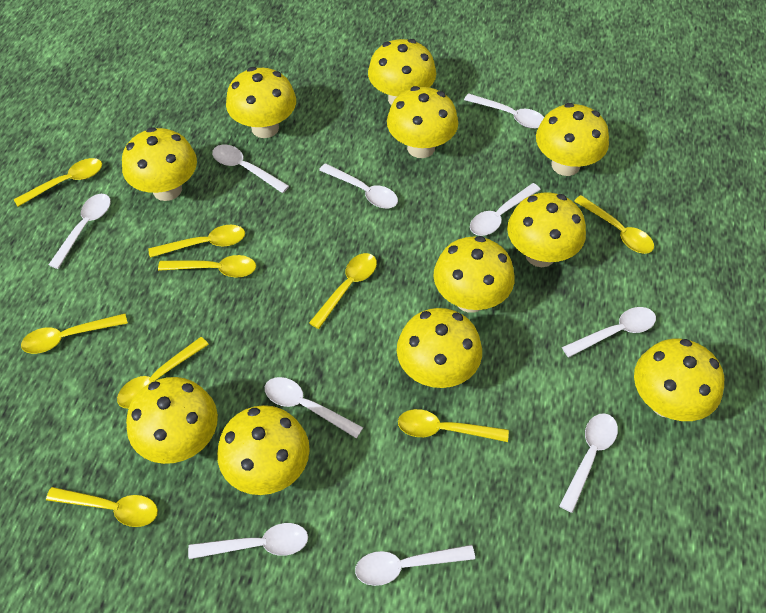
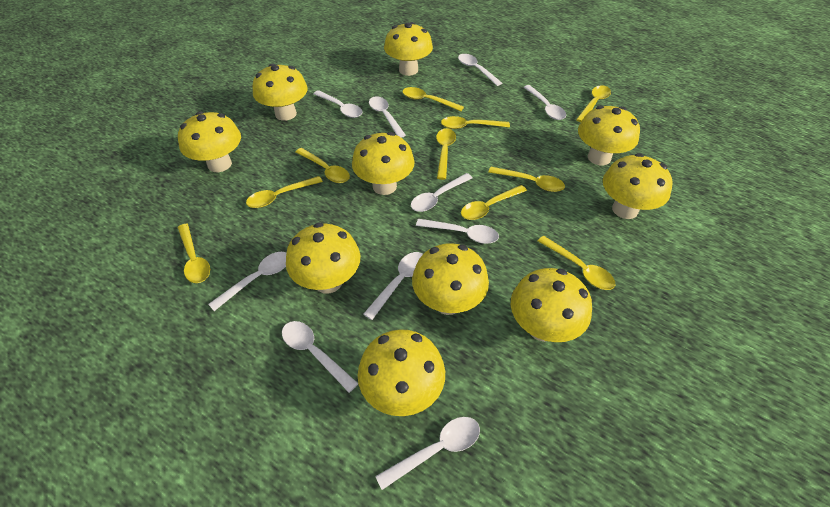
yellow mushroom: 11 -> 10
yellow spoon: 9 -> 10

